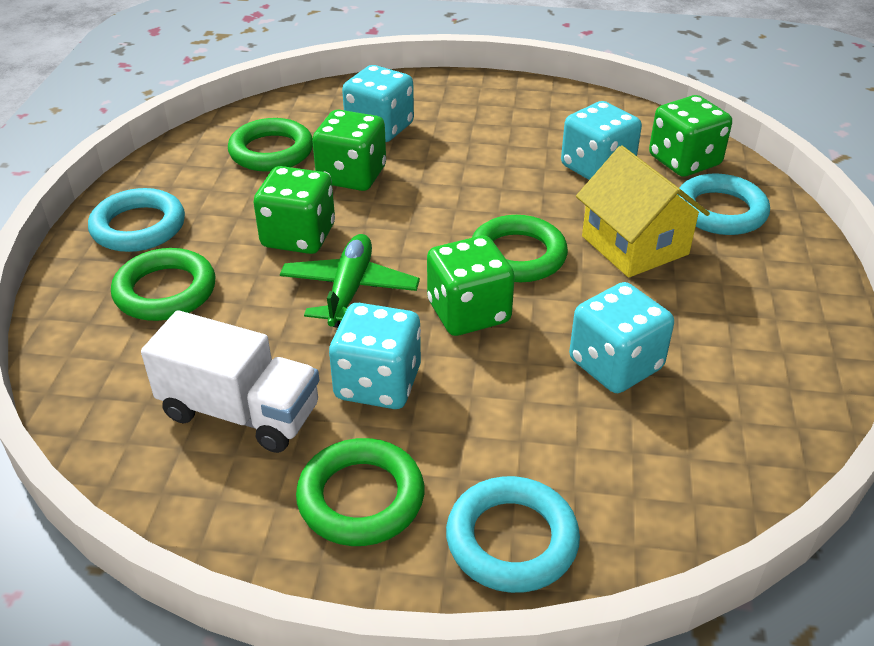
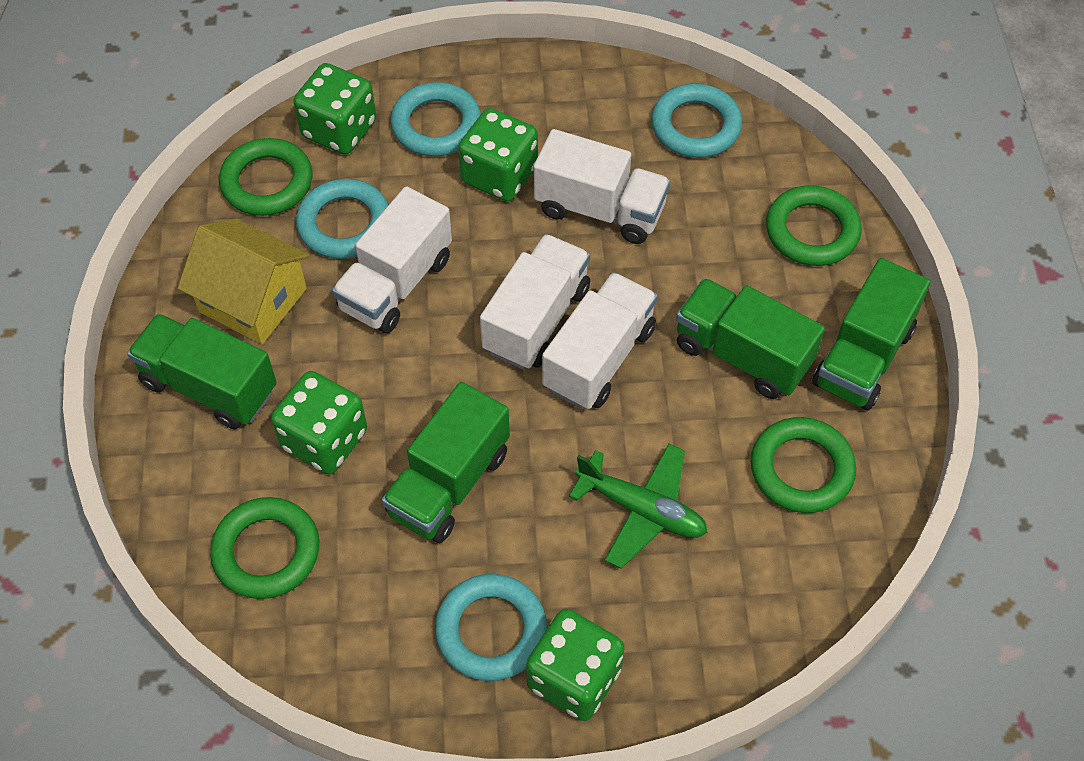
green truck: 0 -> 4
turquoise dice: 4 -> 0
turquoise ring: 3 -> 4
white truck: 1 -> 4

